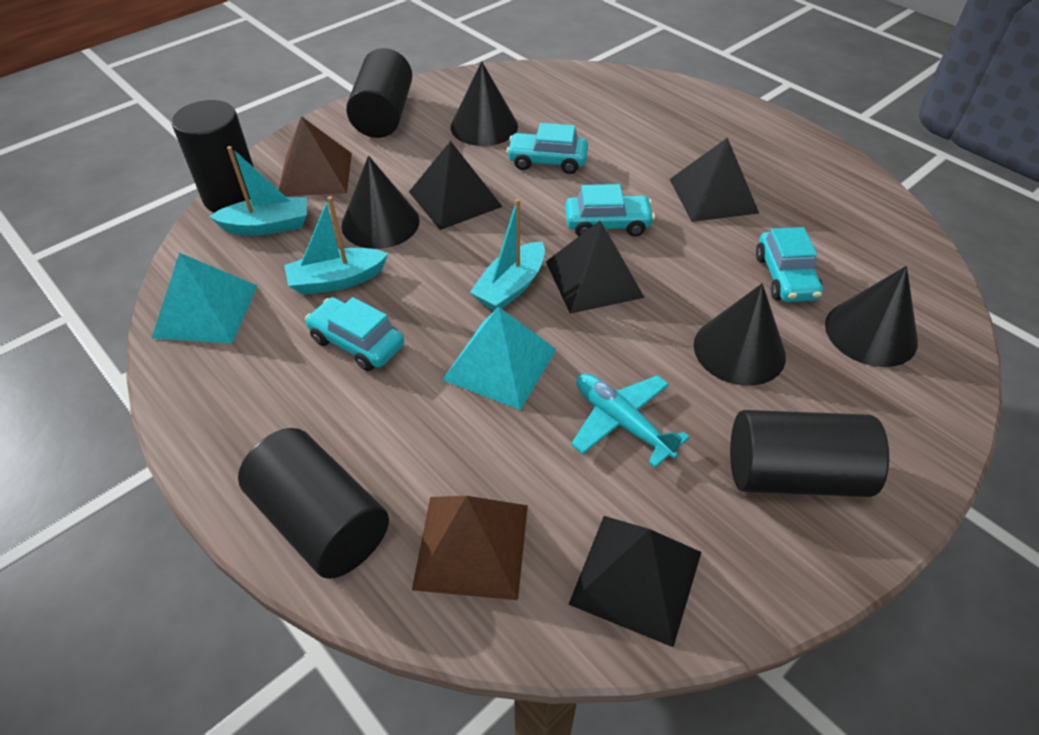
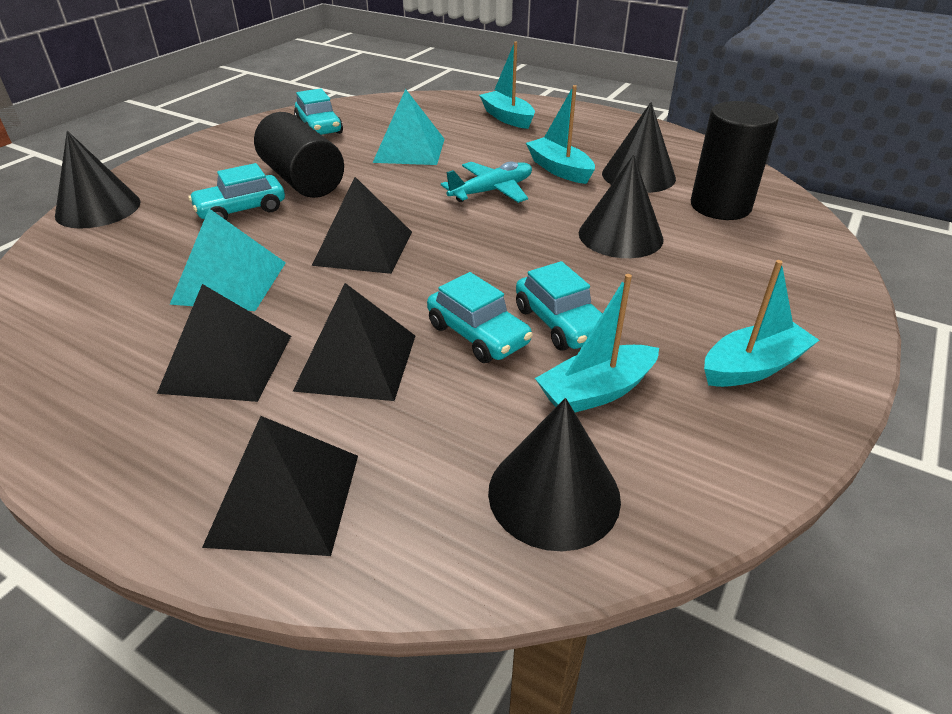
black cylinder: 4 -> 2
brown pyramid: 2 -> 0
turquoise boat: 3 -> 4

